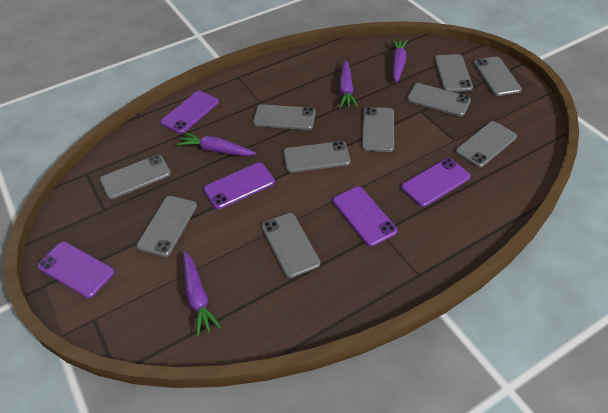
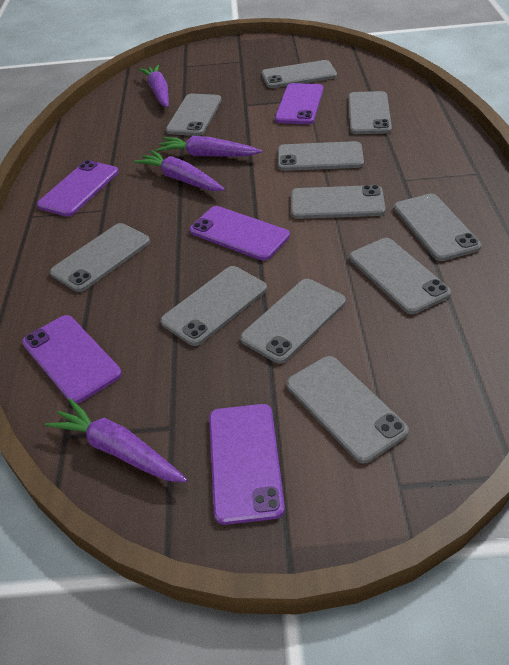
grey phone: 10 -> 11

